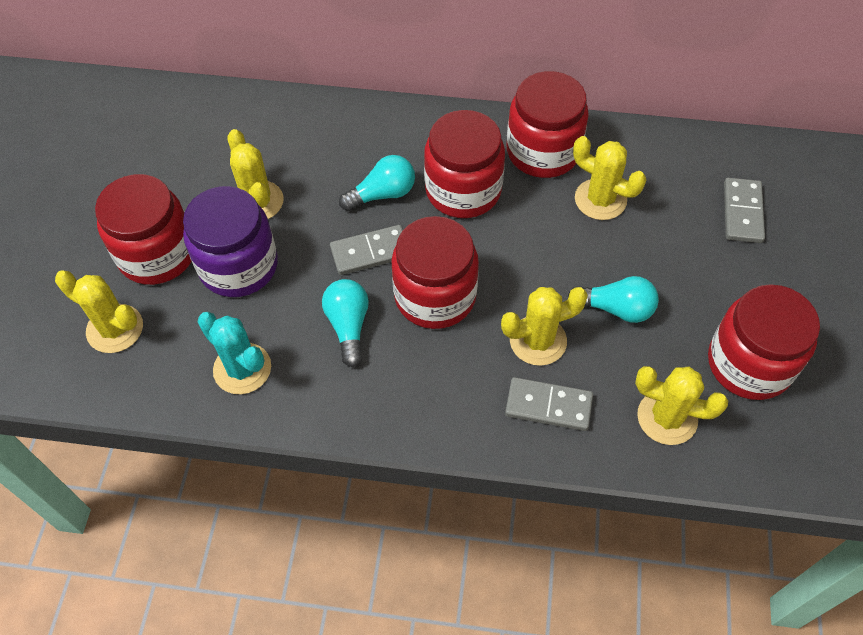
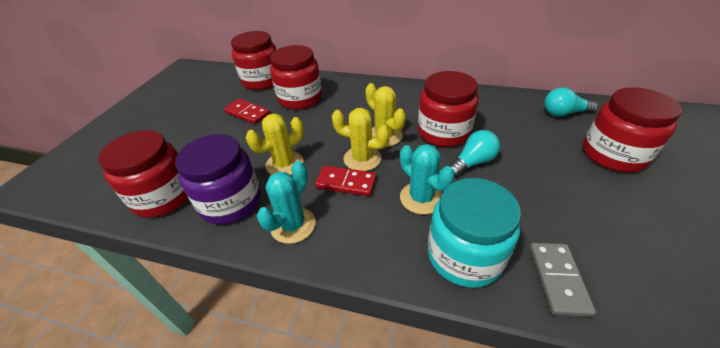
grey domino: 3 -> 1
red domino: 0 -> 2
turquoise cactus: 1 -> 2
turquoise jar: 0 -> 1
turquoise light bulb: 3 -> 2
yellow cactus: 5 -> 3

